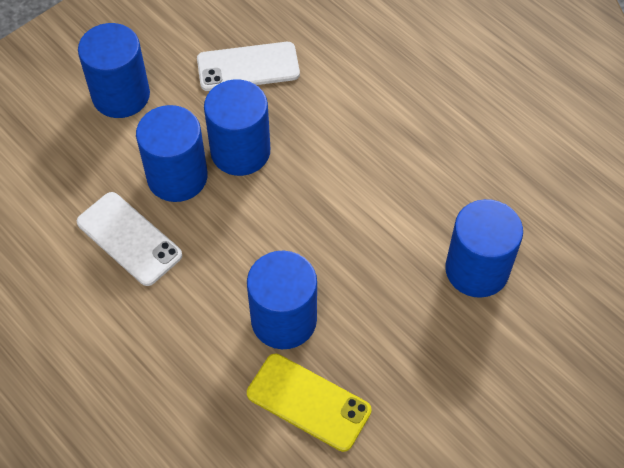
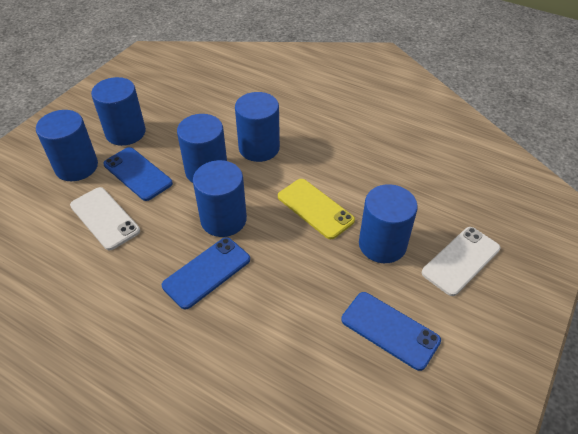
blue cylinder: 5 -> 6
blue phone: 0 -> 3

